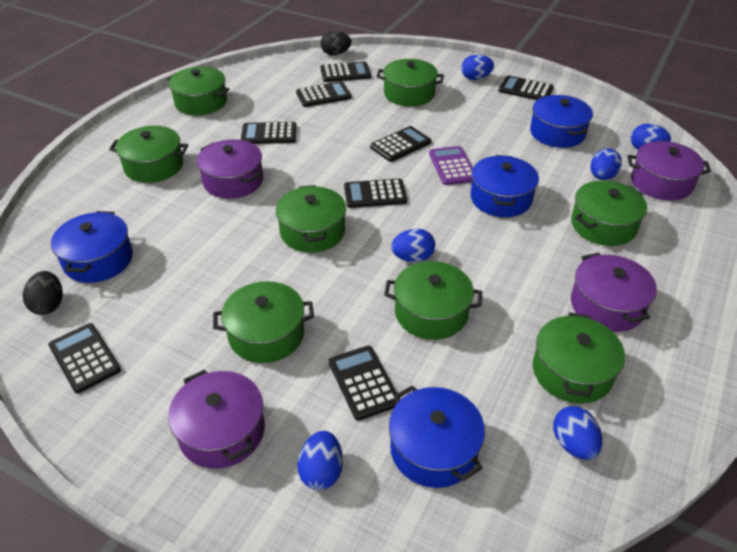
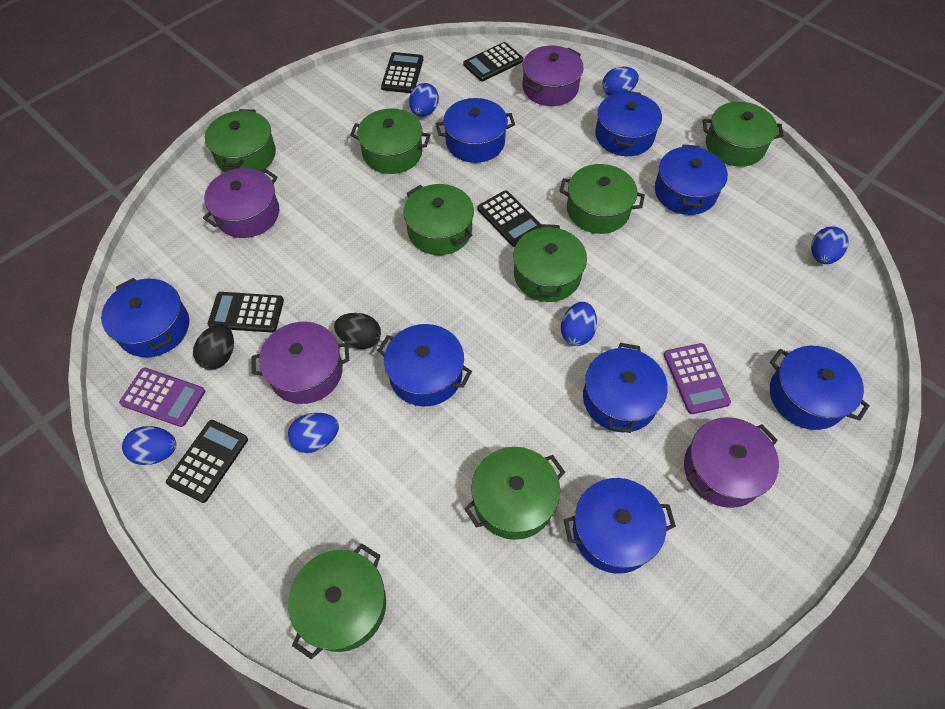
black calculator: 8 -> 5
blue pot: 4 -> 8
purple calculator: 1 -> 2

